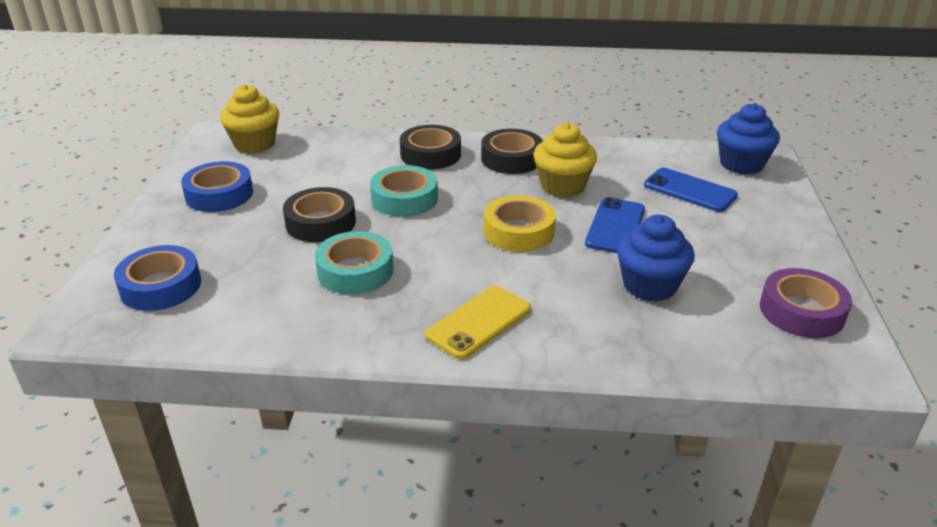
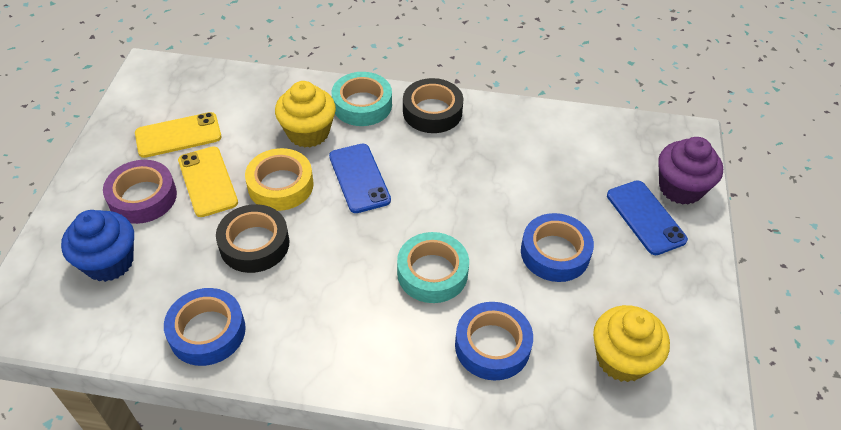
black tape: 3 -> 2
blue cupcake: 2 -> 1
blue tape: 2 -> 3
purple cupcake: 0 -> 1
yellow phone: 1 -> 2

